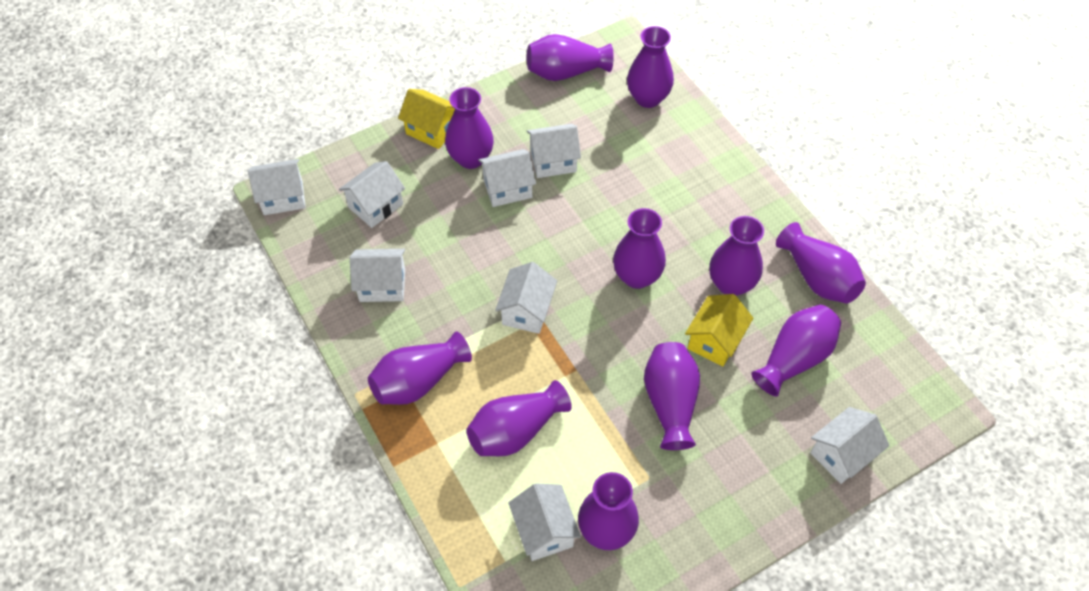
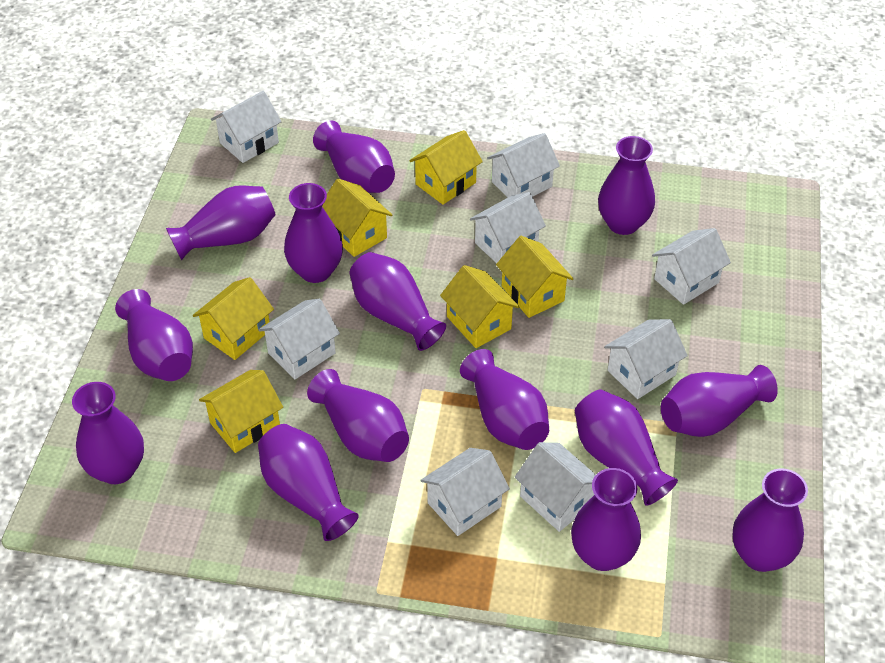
purple vase: 11 -> 14
yellow house: 2 -> 6

